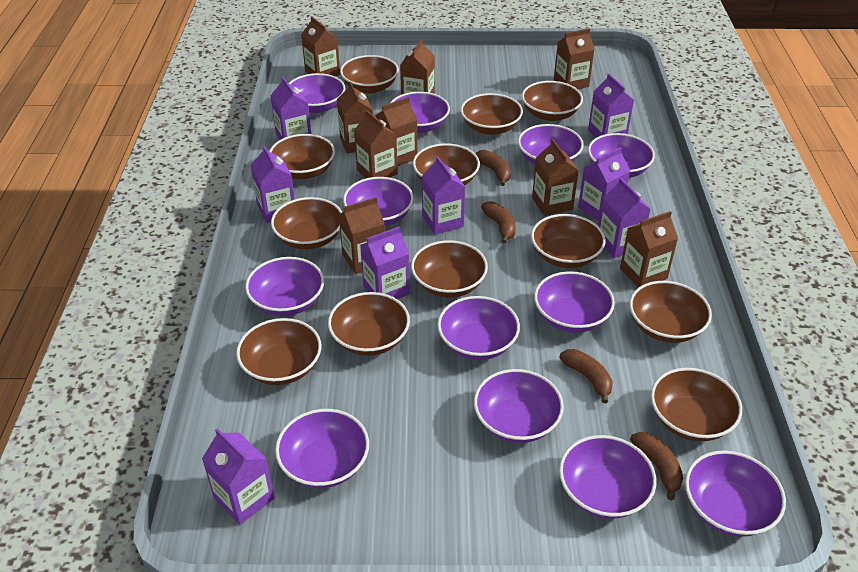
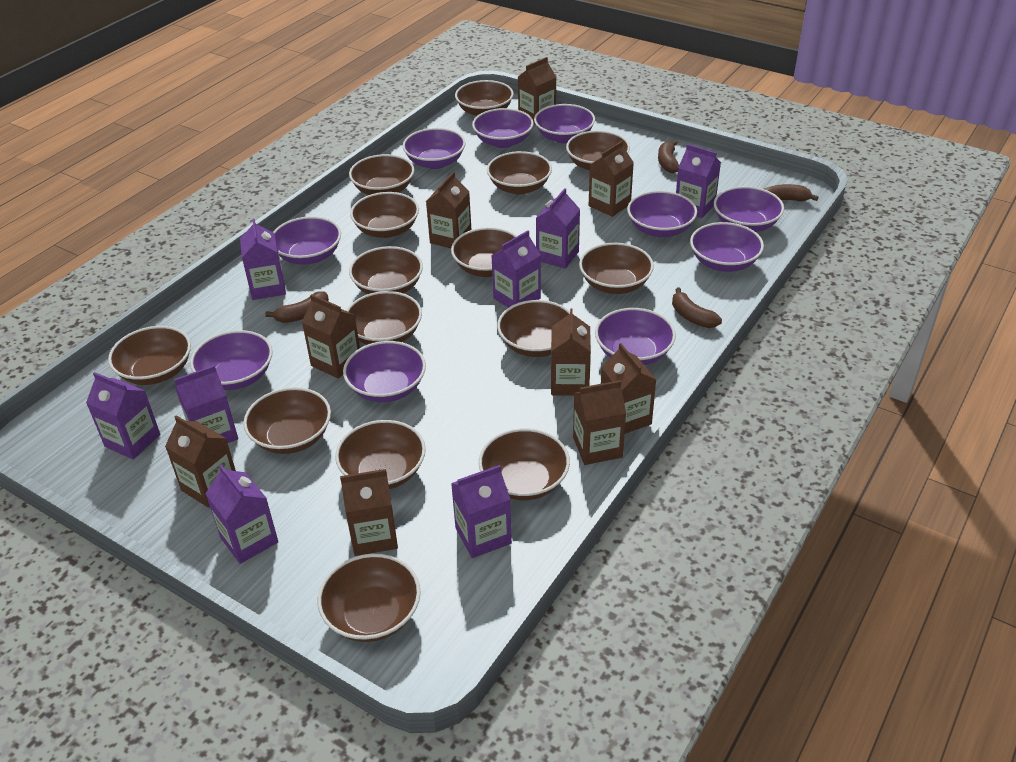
brown bowl: 12 -> 15
purple bowl: 12 -> 10

